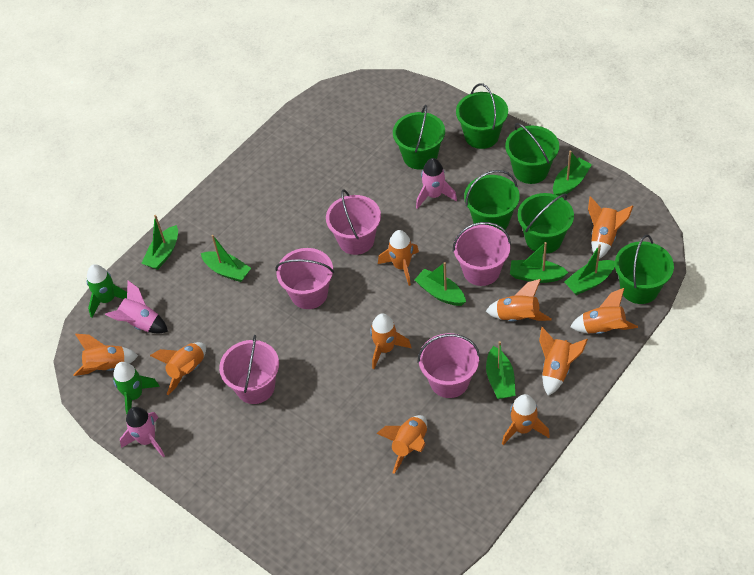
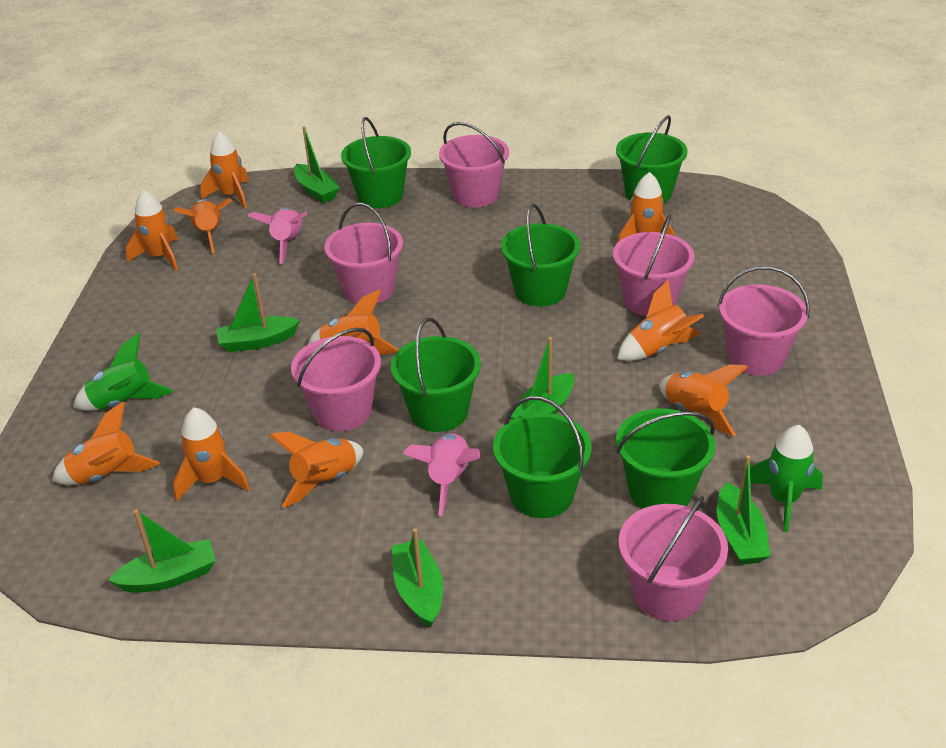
green boat: 7 -> 6
pink bucket: 5 -> 6
pink rocket: 3 -> 2

